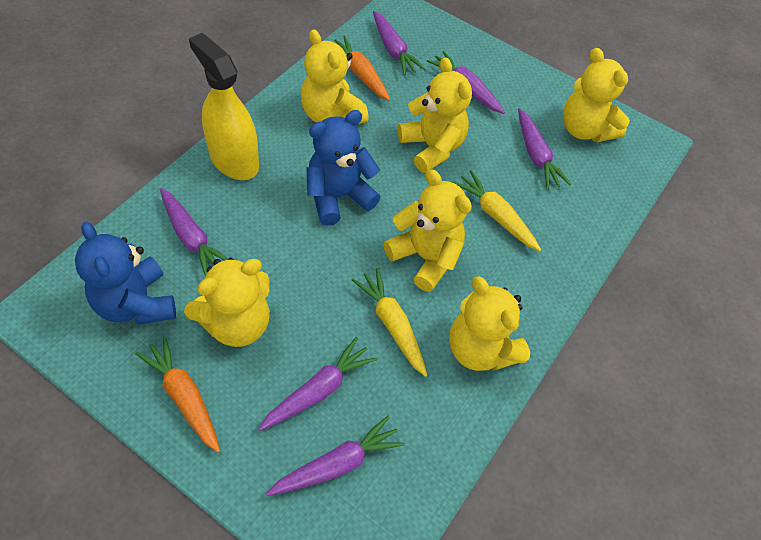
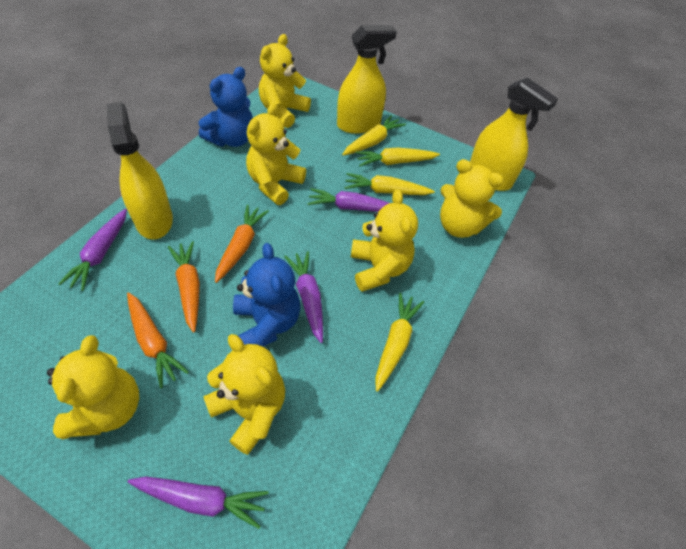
orange carrot: 2 -> 3
purple carrot: 6 -> 4
yellow carrot: 2 -> 4
yellow spray bottle: 1 -> 3

